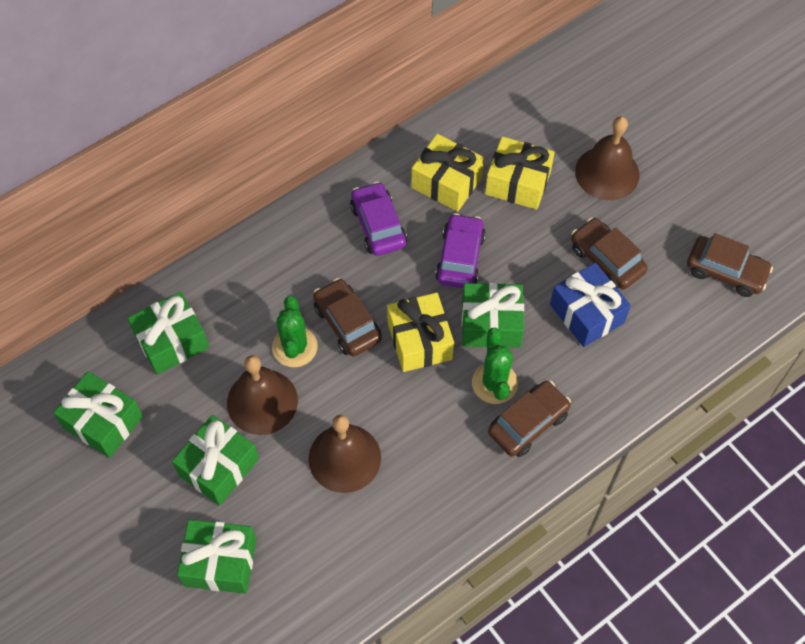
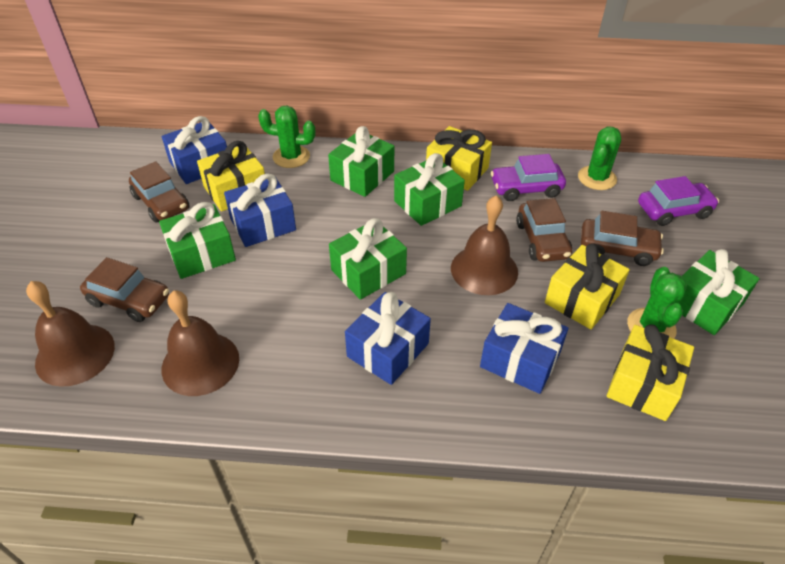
blue gift: 1 -> 4
green cactus: 2 -> 3
yellow gift: 3 -> 4

